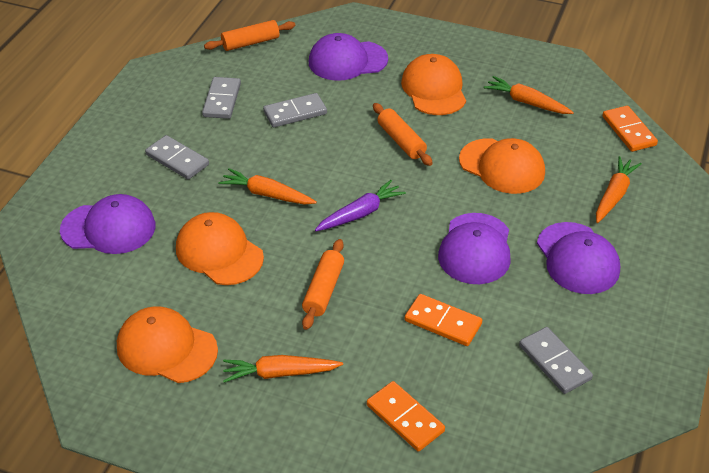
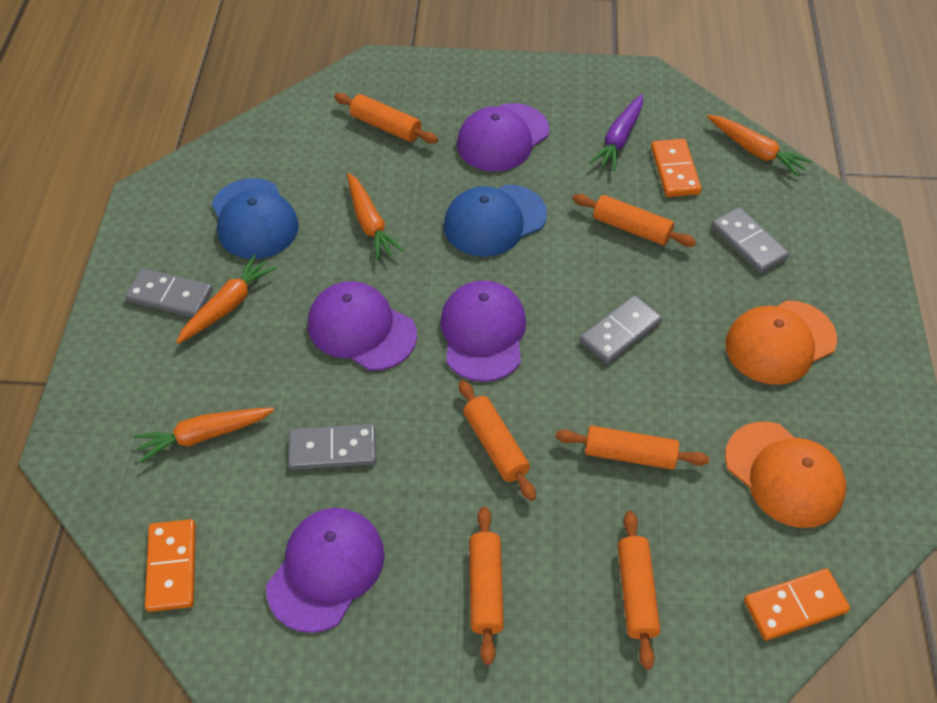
blue cap: 0 -> 2
orange cap: 4 -> 2
orange rolling pin: 3 -> 6

